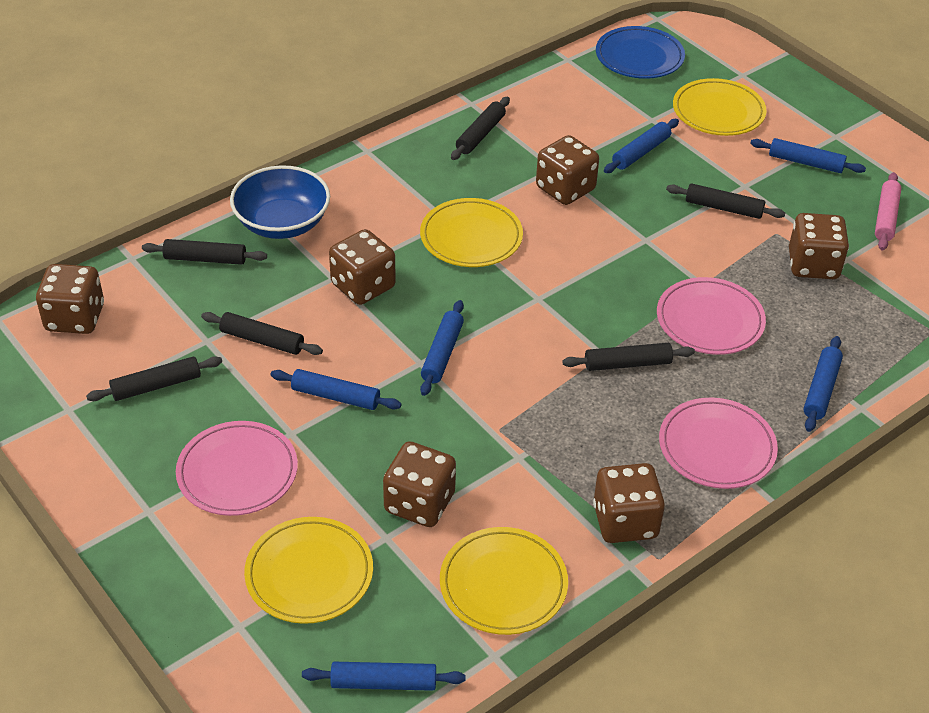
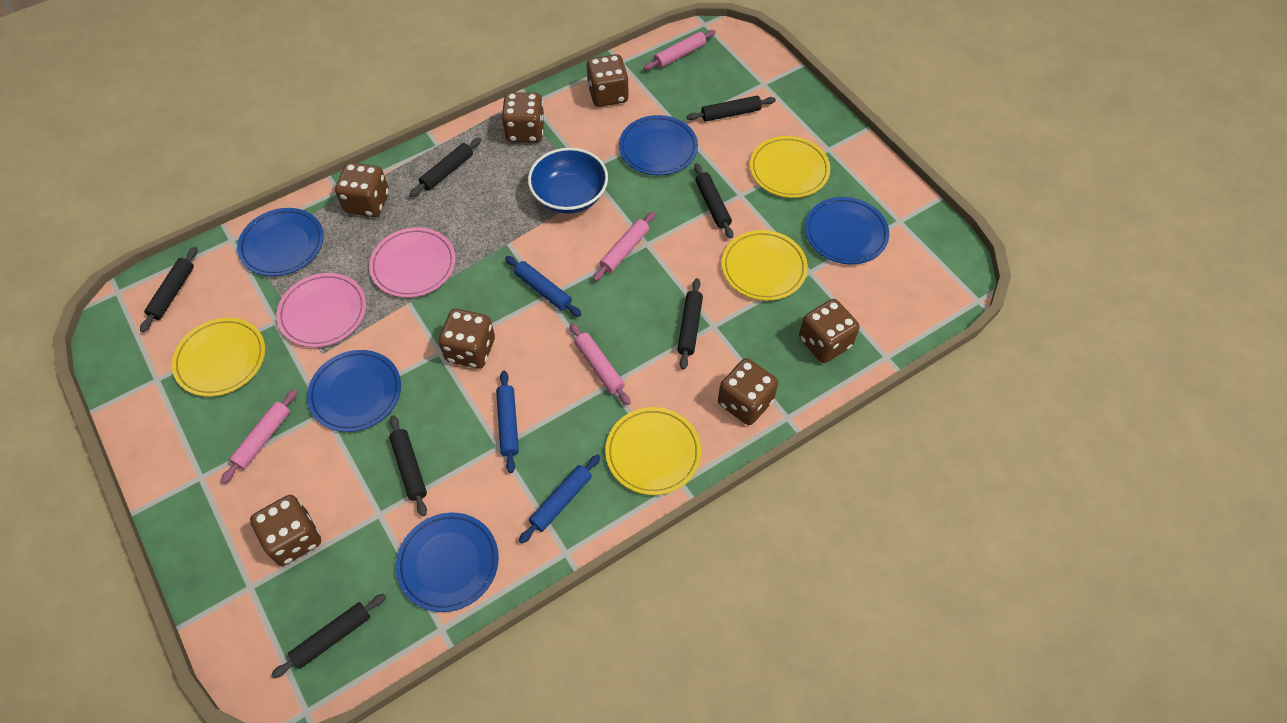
black rolling pin: 6 -> 7
blue plate: 1 -> 5
blue rolling pin: 6 -> 3
brown dice: 6 -> 7
pink plate: 3 -> 2
pink rolling pin: 1 -> 4

